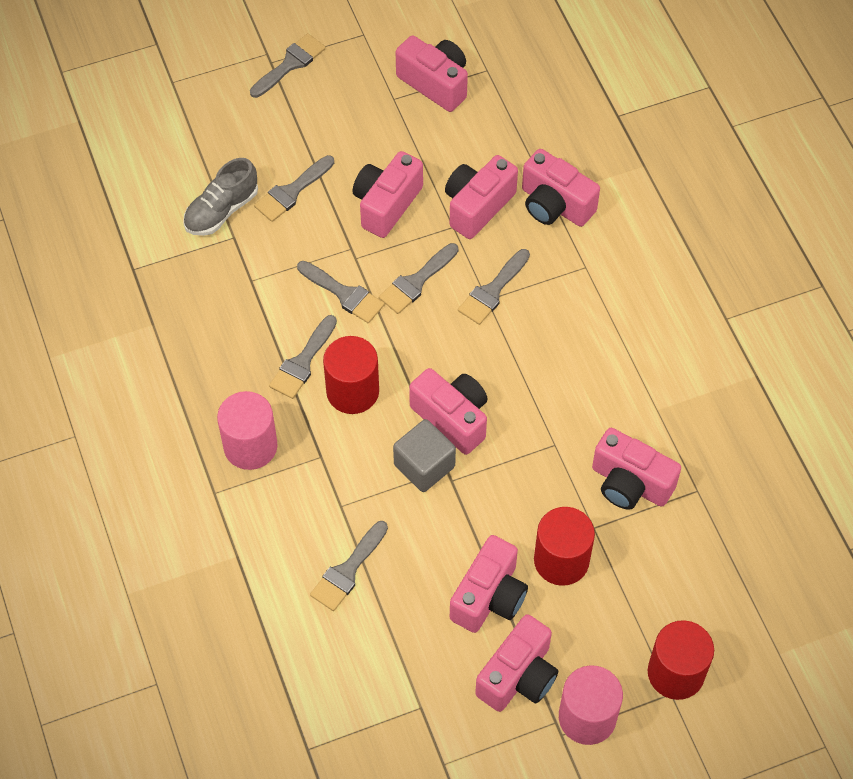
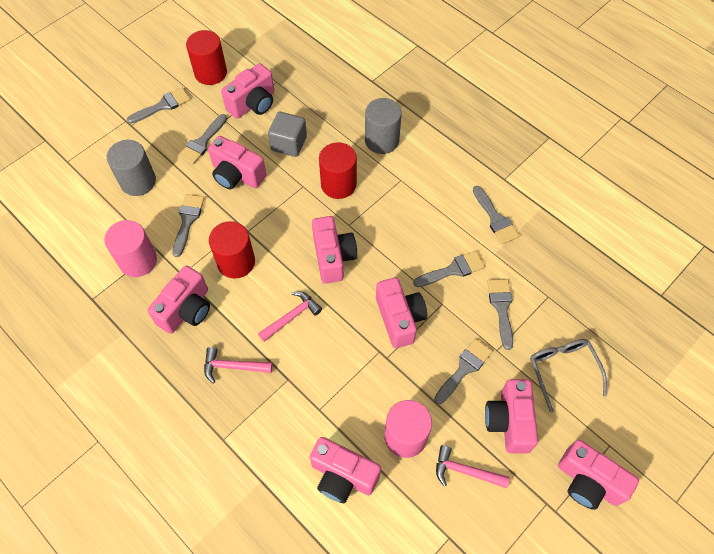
grey cylinder: 0 -> 2
grey glasses: 0 -> 1
grey shoe: 1 -> 0
pink hammer: 0 -> 3

